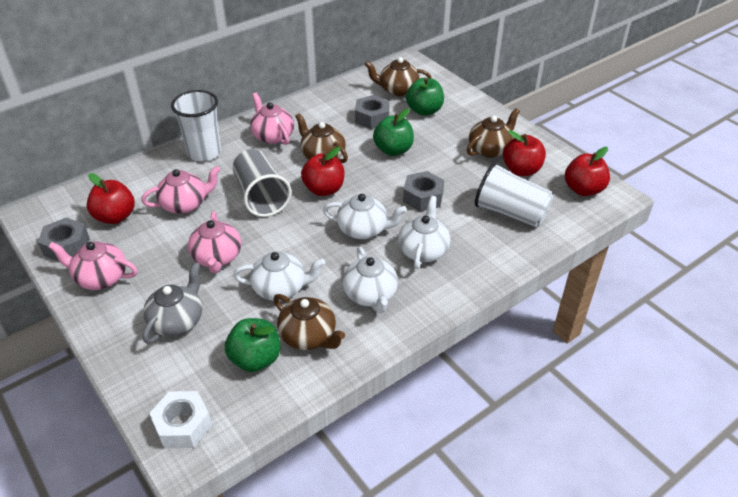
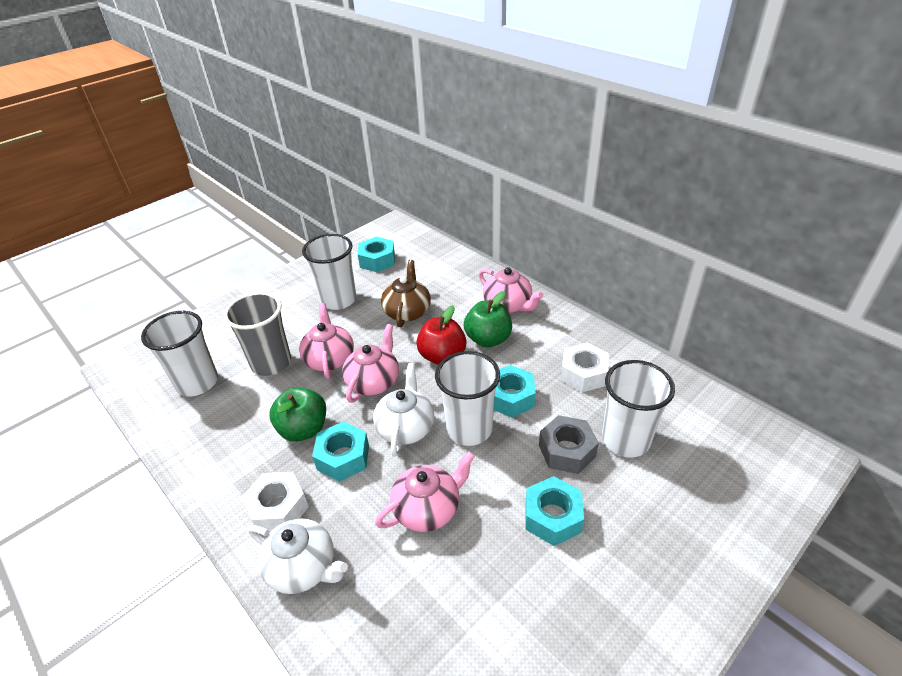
brown teapot: 4 -> 1
green apple: 3 -> 2
grey nut: 3 -> 1
grey teapot: 1 -> 0
red apple: 4 -> 1
turquoise nut: 0 -> 4
white cup: 2 -> 4
white nut: 1 -> 2
white teapot: 4 -> 2

